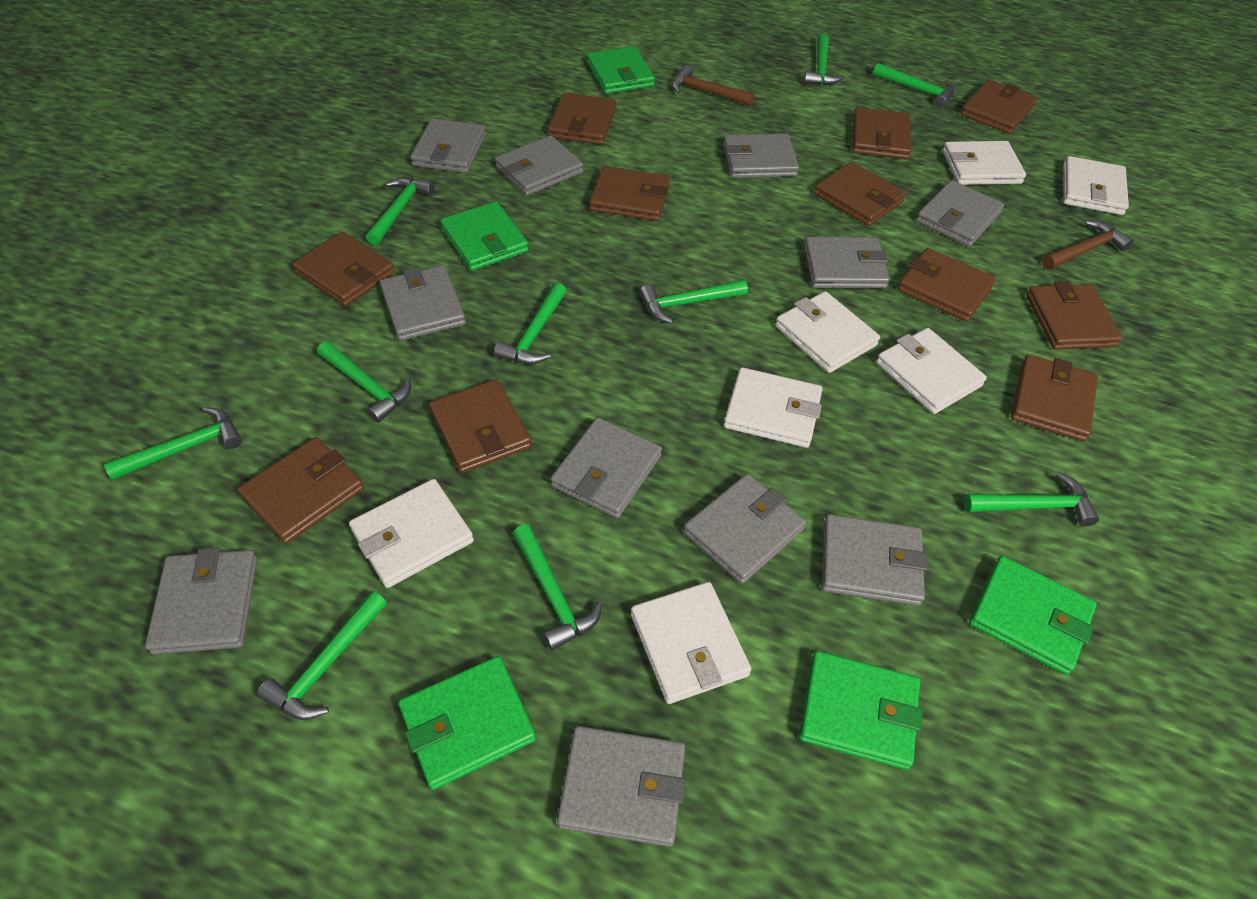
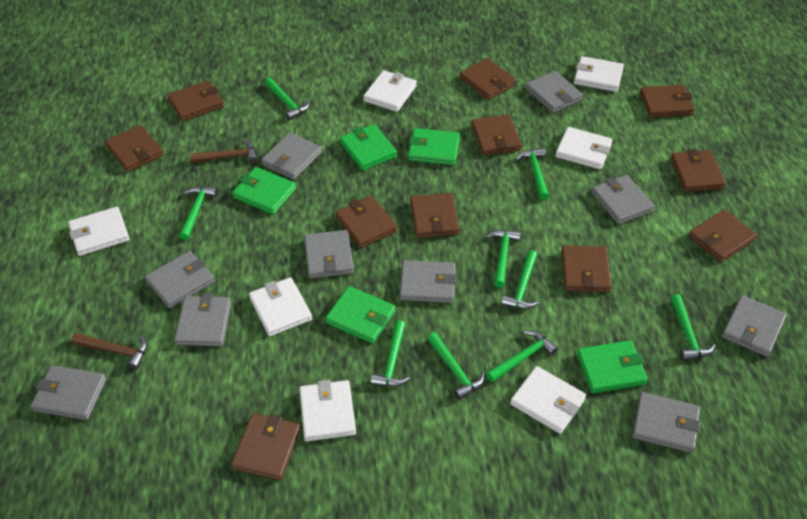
green hammer: 10 -> 9
grey wallet: 11 -> 10

